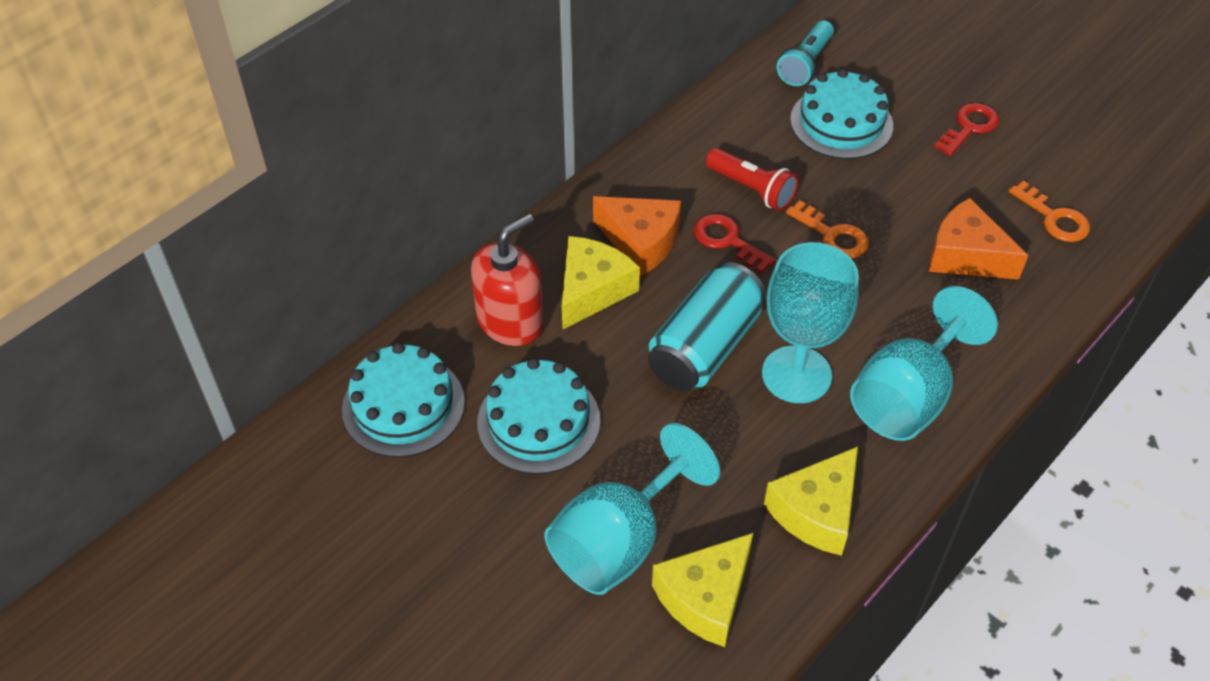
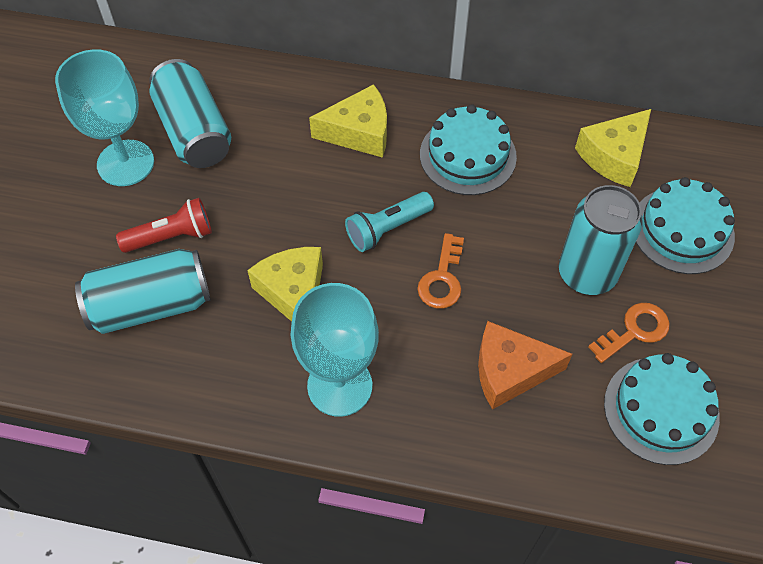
orange cheese: 2 -> 1
red key: 2 -> 0
red soap dispenser: 1 -> 0
turquoise can: 1 -> 3
turquoise goblet: 3 -> 2

